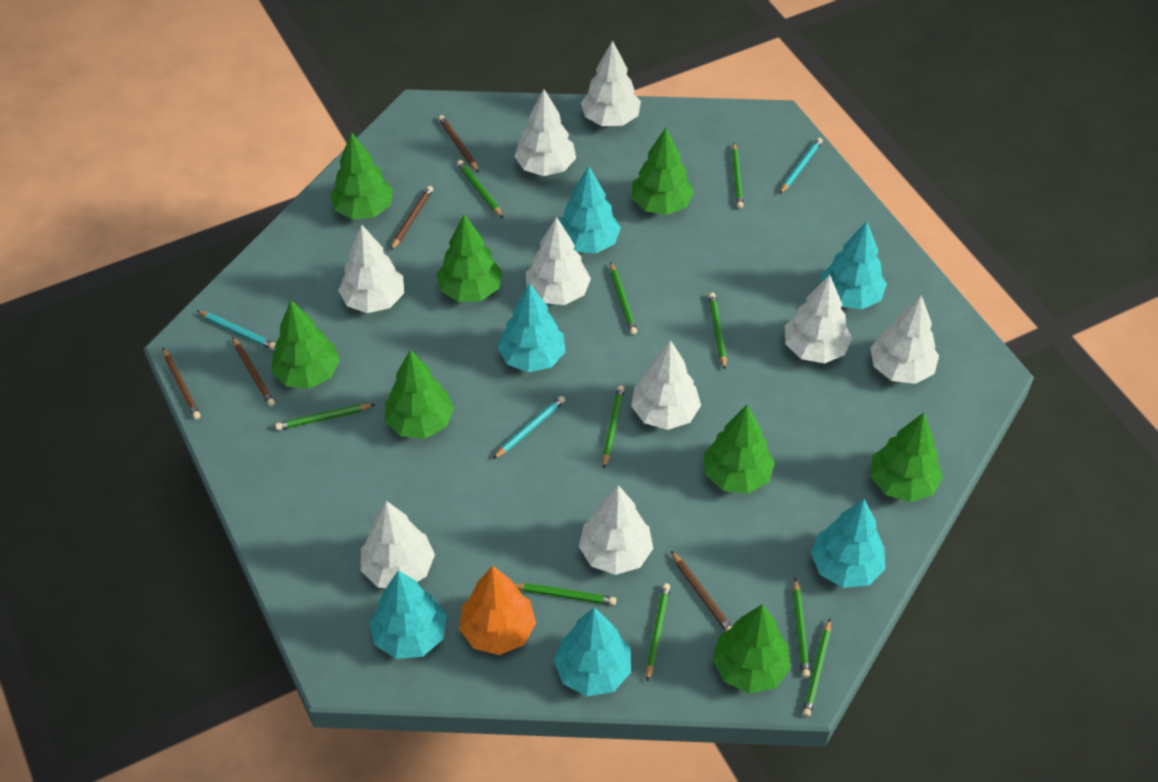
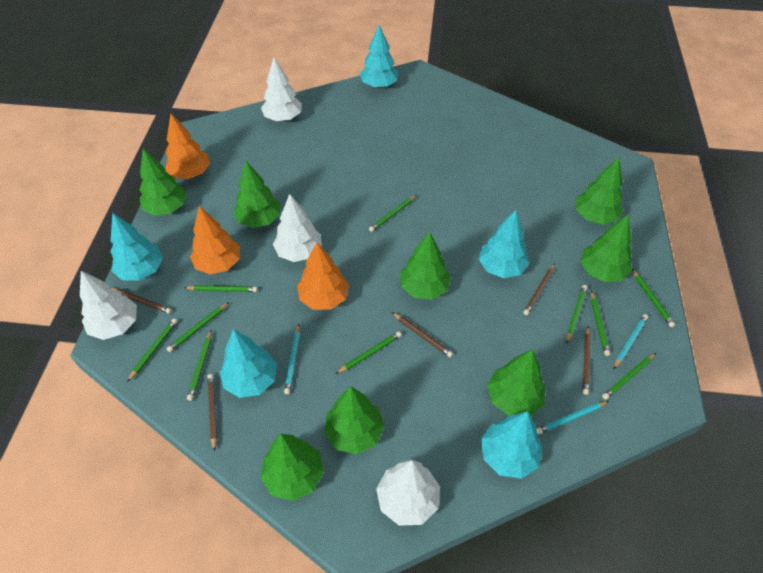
orange tree: 1 -> 3
turquoise tree: 6 -> 5
white tree: 9 -> 4

